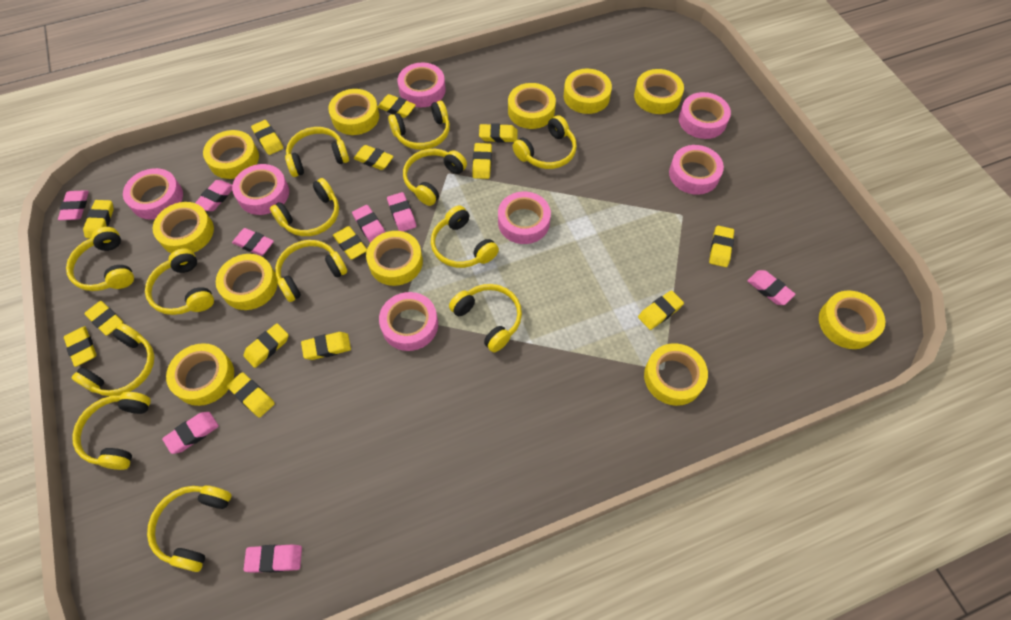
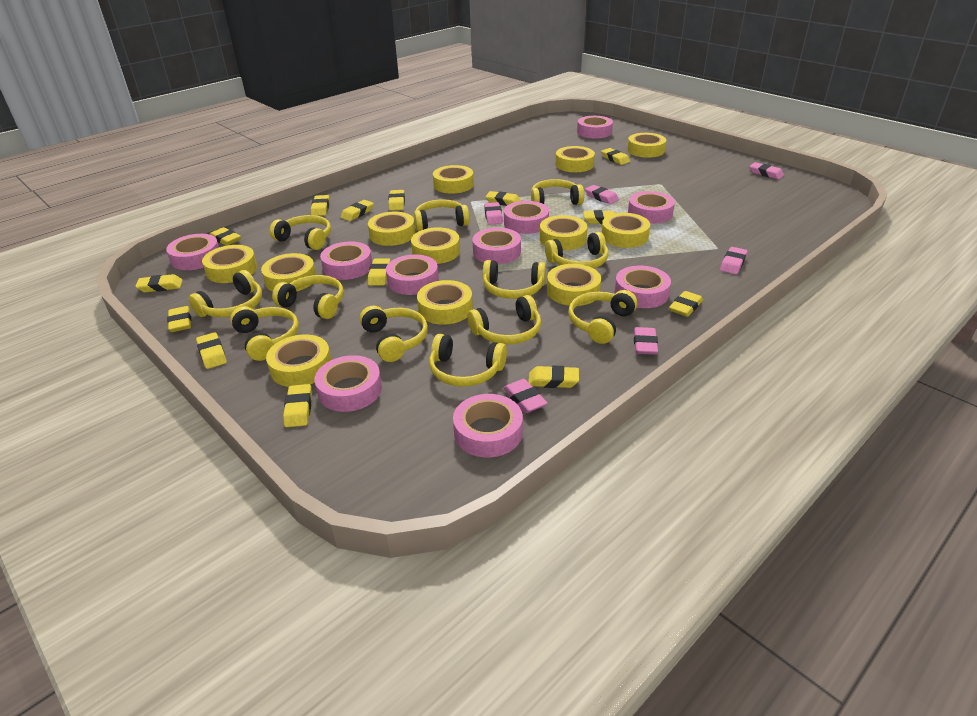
pink eraser: 8 -> 6
pink tape: 7 -> 10
yellow headphones: 13 -> 12
yellow tape: 11 -> 12

